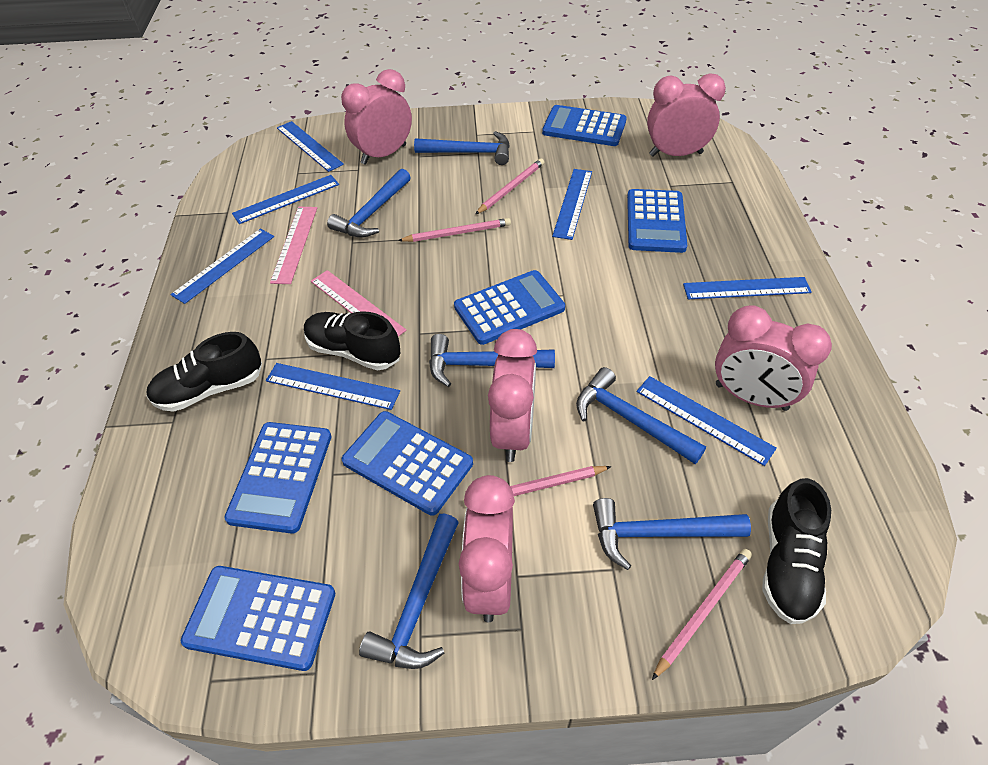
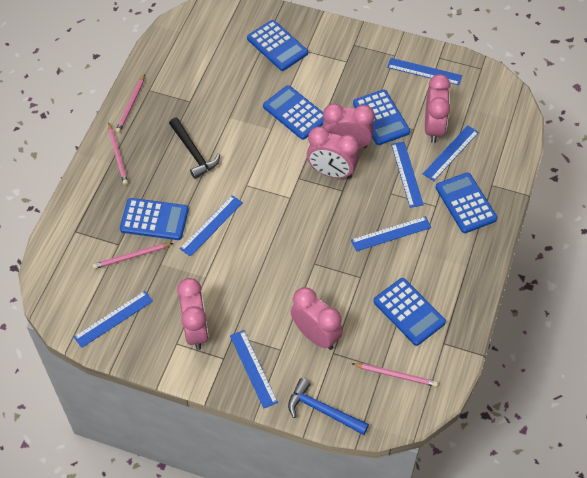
black hammer: 0 -> 1
black shoe: 3 -> 0
blue hammer: 6 -> 1
pink ruler: 2 -> 0

